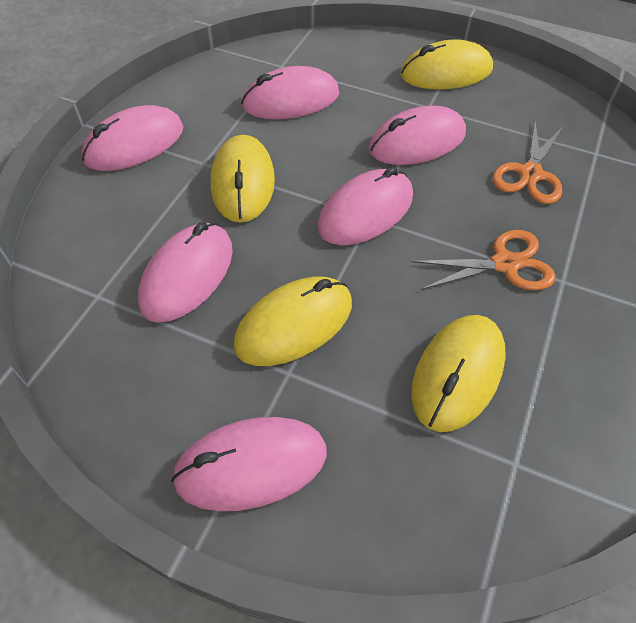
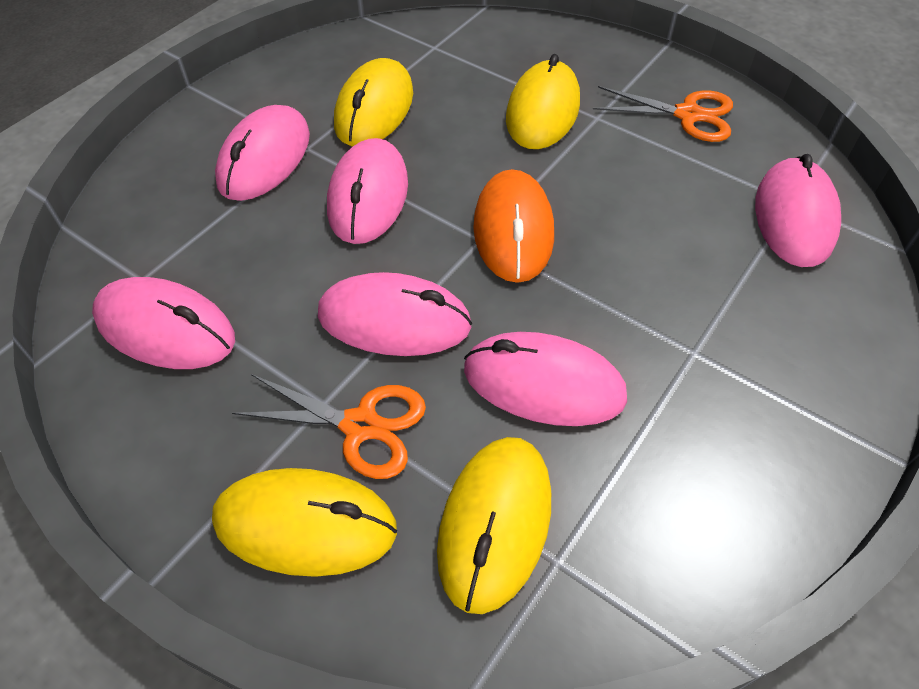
orange mouse: 0 -> 1

